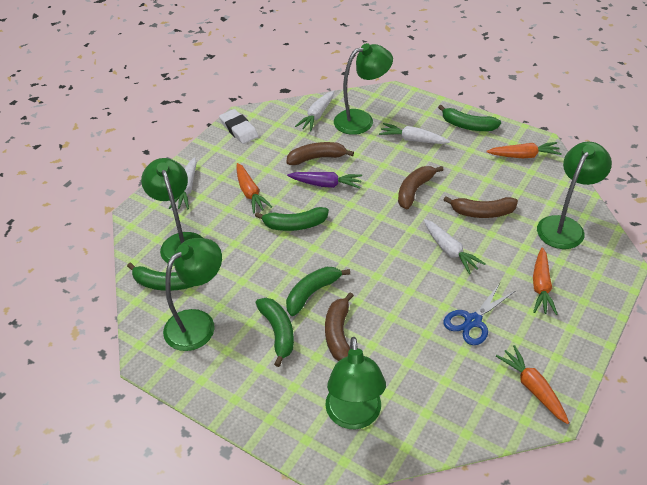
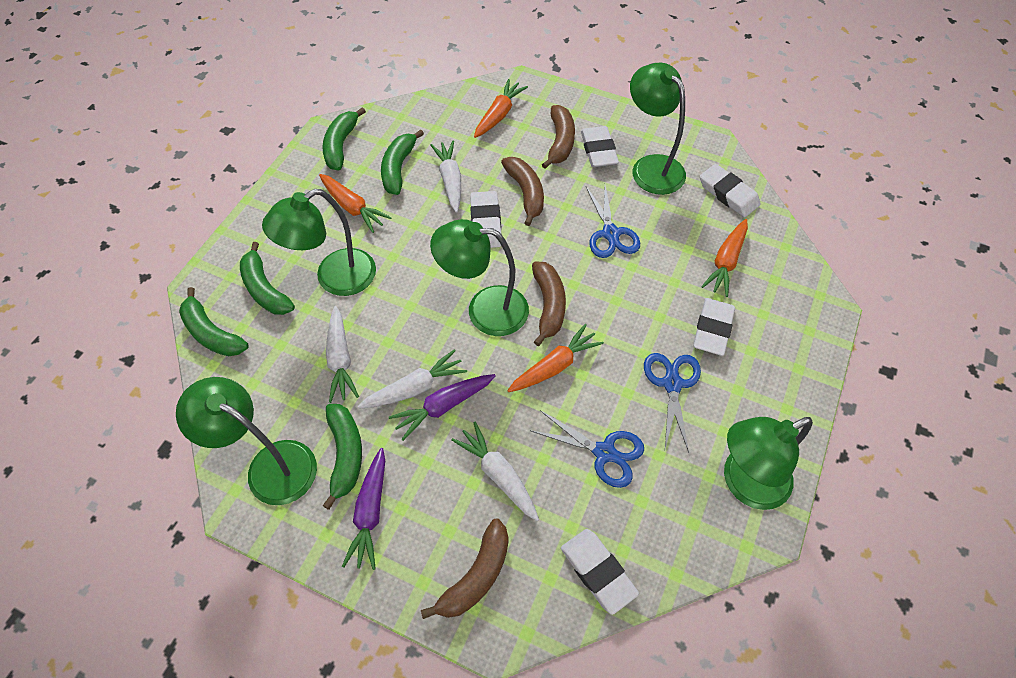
blue scissors: 1 -> 3
purple carrot: 1 -> 2
white eraser: 1 -> 5

